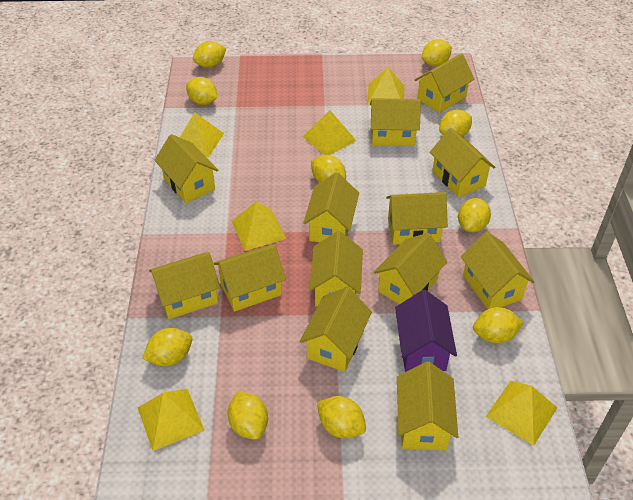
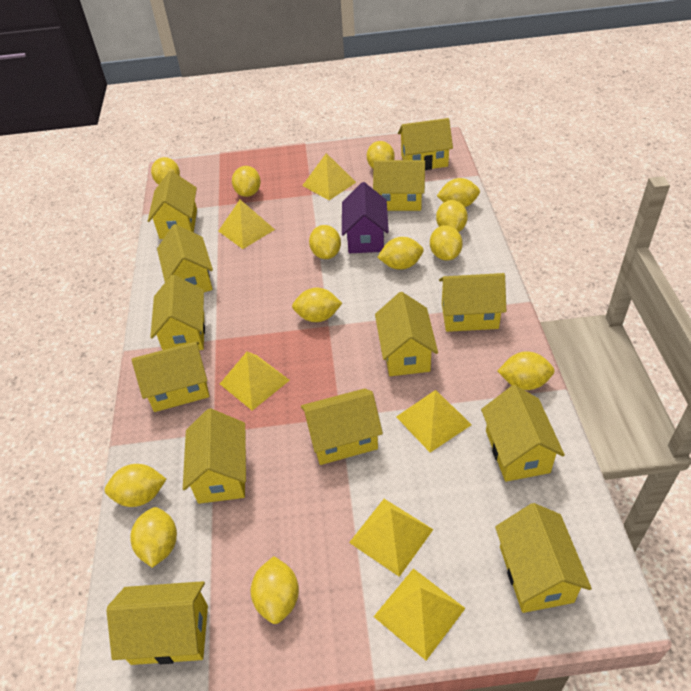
yellow lemon: 10 -> 13

